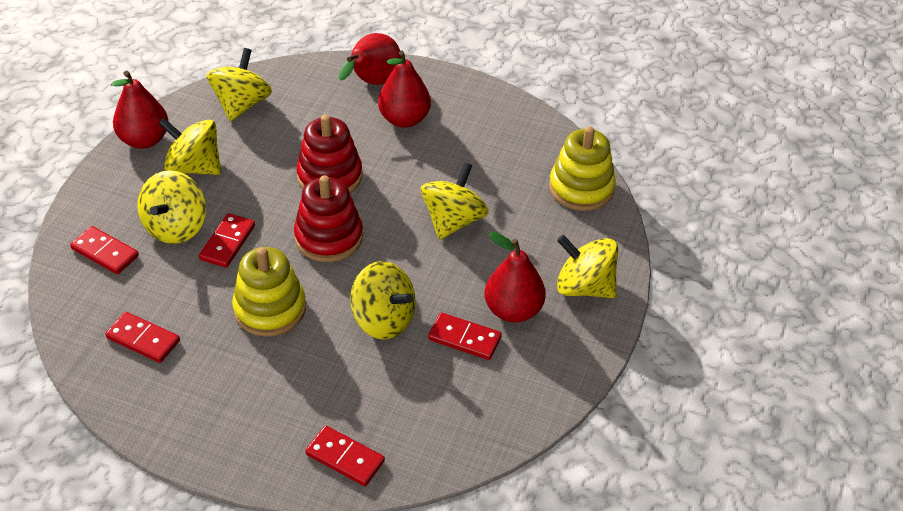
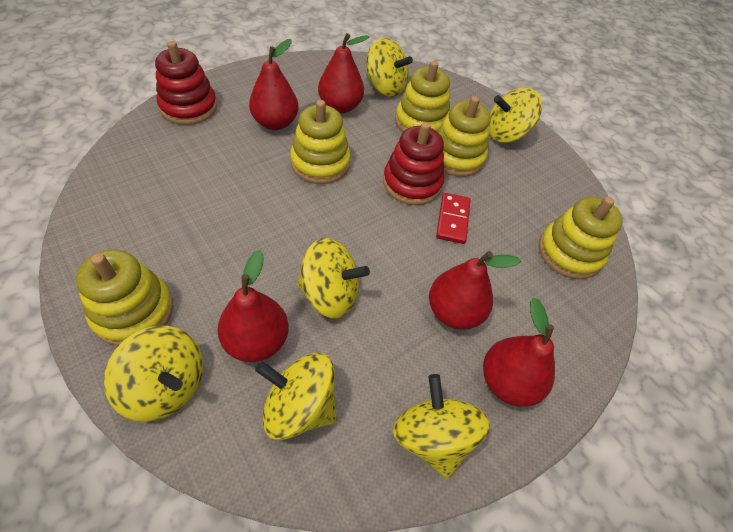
red domino: 5 -> 1
red pear: 4 -> 5
yellow stacking toy: 2 -> 5

